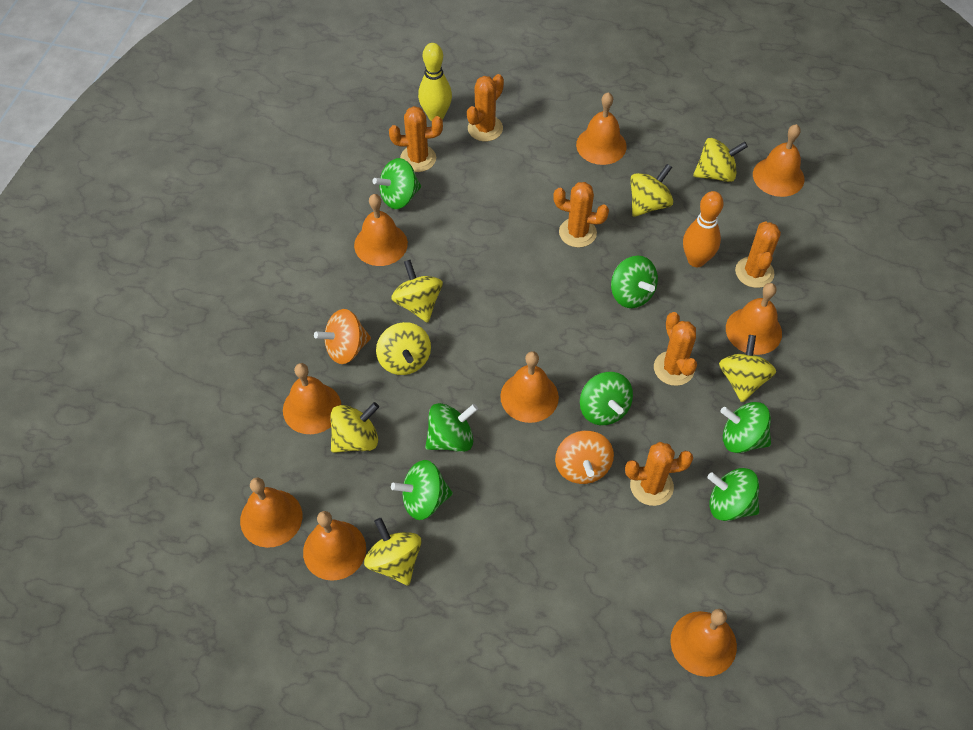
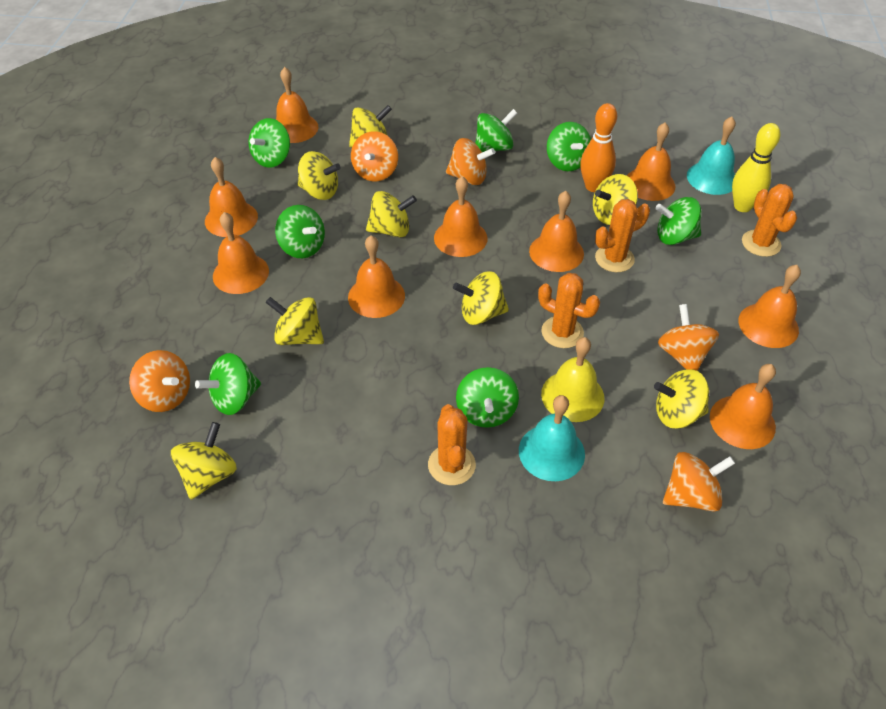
orange cactus: 6 -> 4
orange spinning top: 2 -> 5
turquoise bell: 0 -> 2
yellow bell: 0 -> 1
yellow spinning top: 7 -> 8

